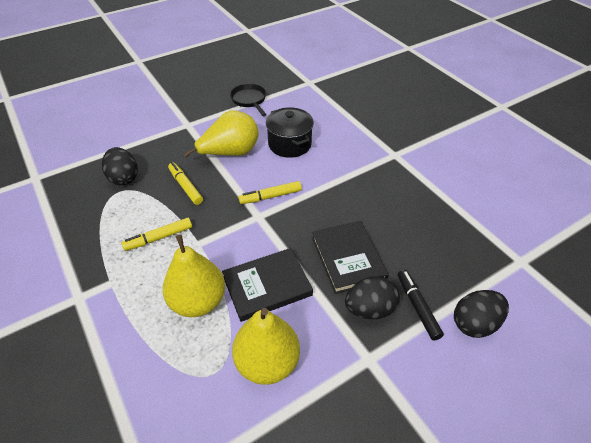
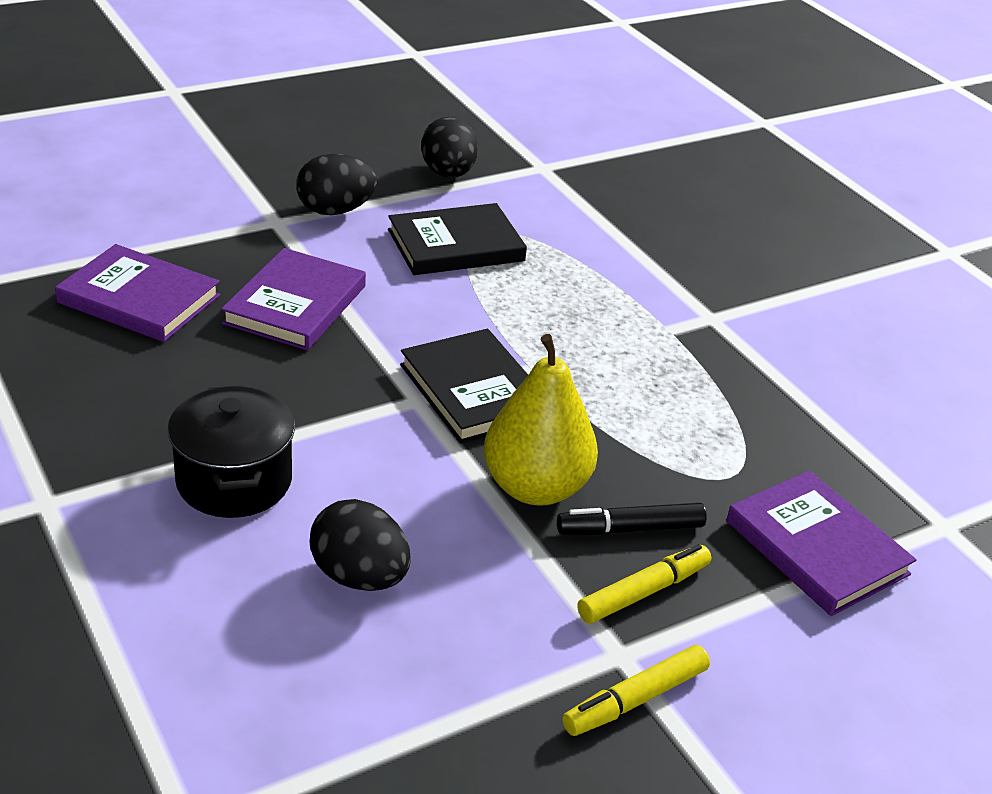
black pan: 1 -> 0
purple book: 0 -> 3
yellow marker: 3 -> 2
yellow pear: 3 -> 1

